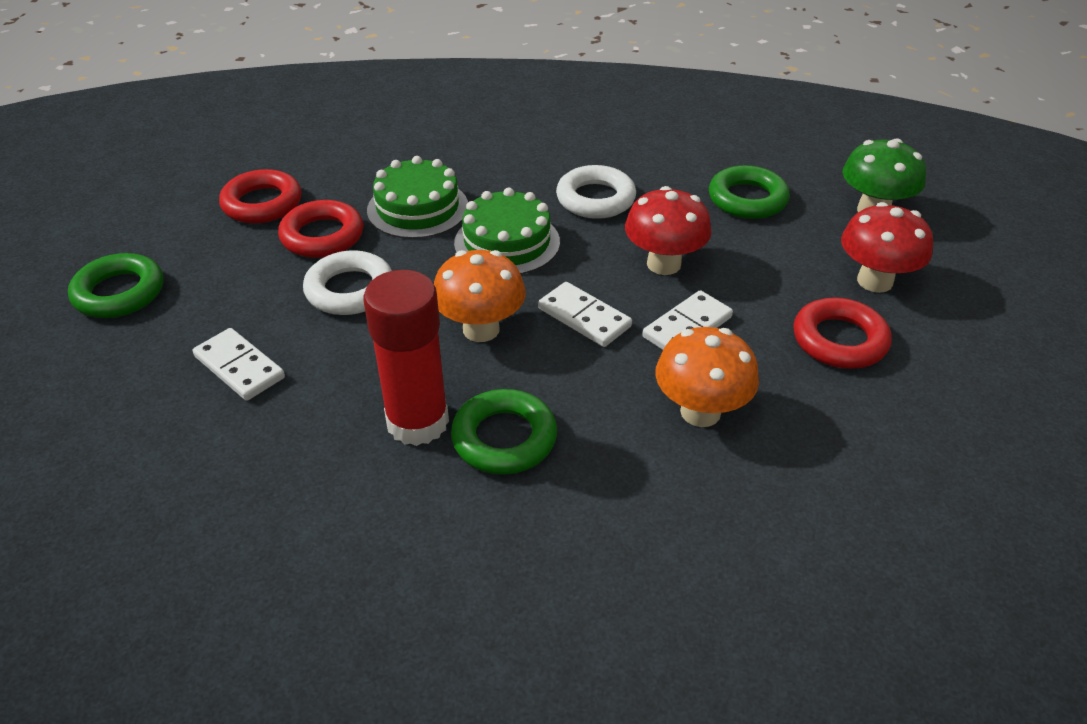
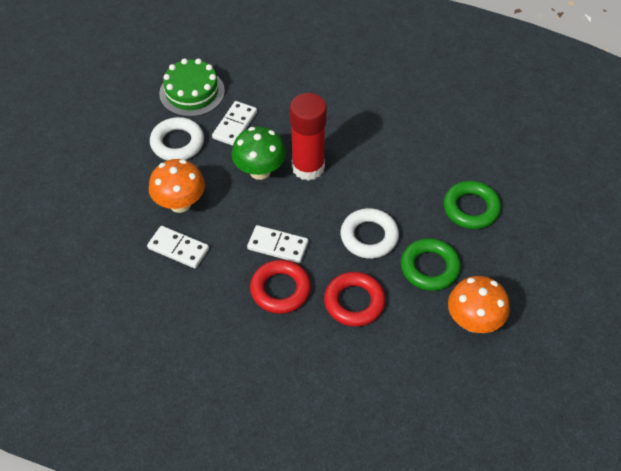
green cake: 2 -> 1
green ring: 3 -> 2
red mushroom: 2 -> 0
red ring: 3 -> 2

